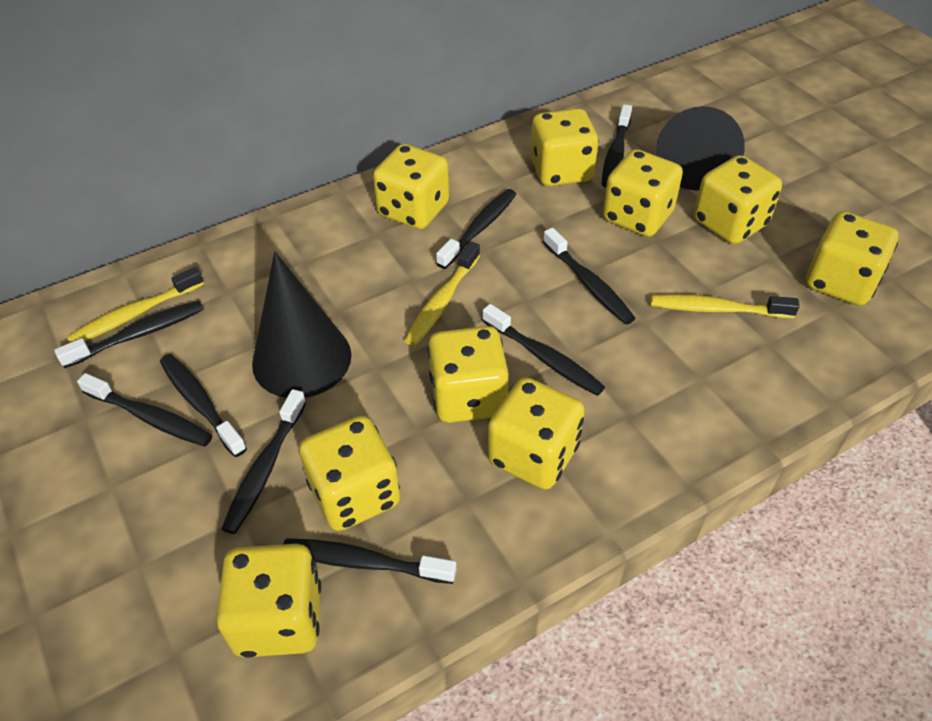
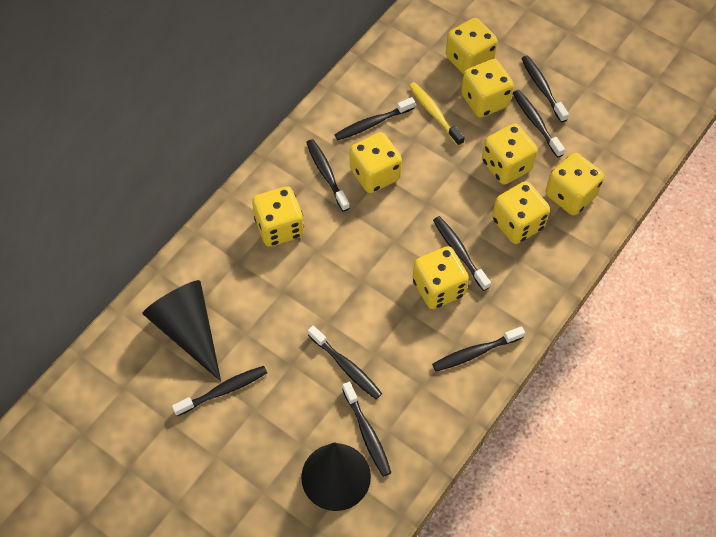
yellow dice: 9 -> 8
yellow toothbrush: 3 -> 1

